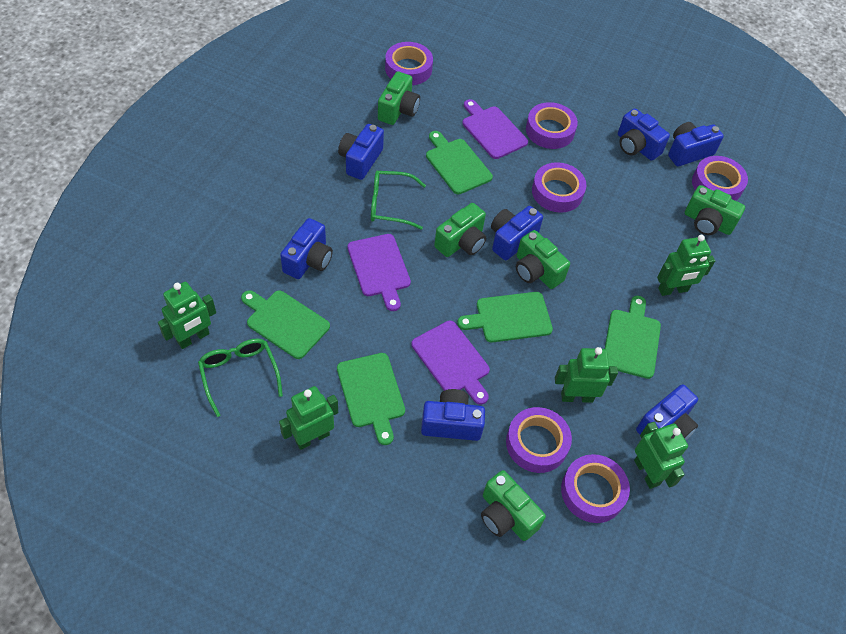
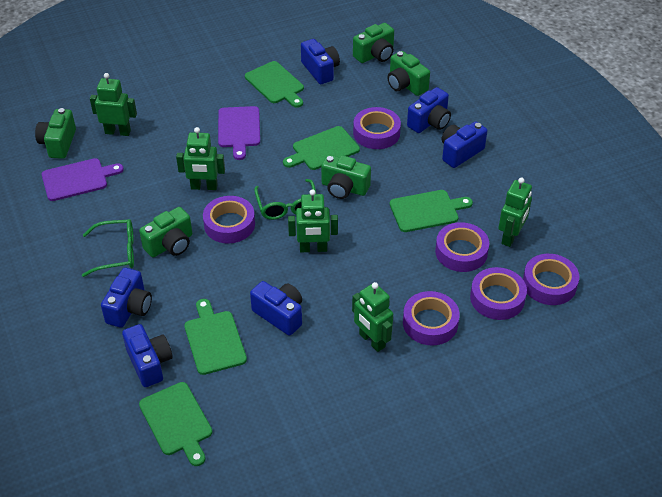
blue camera: 7 -> 6
purple cutting board: 3 -> 2

